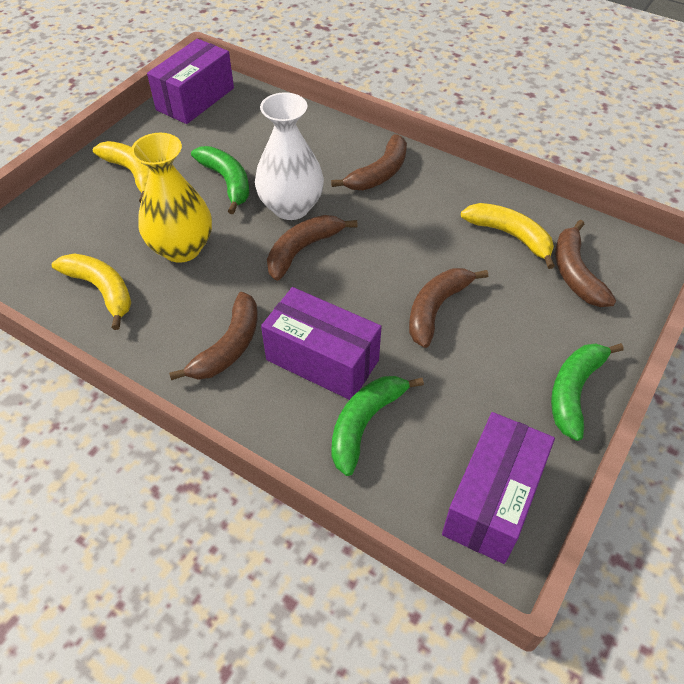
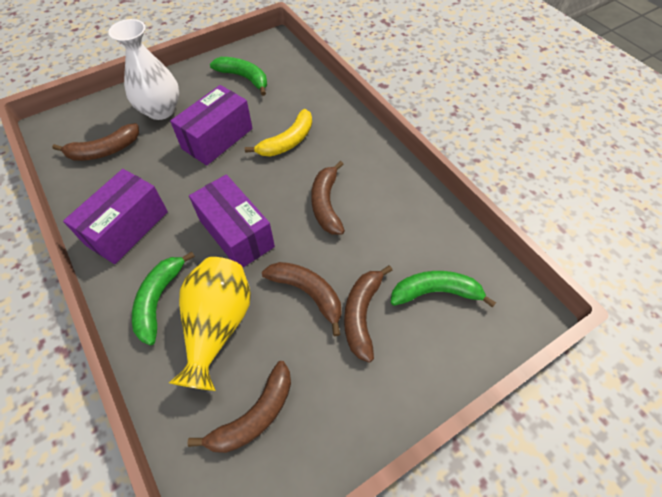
yellow banana: 3 -> 1

